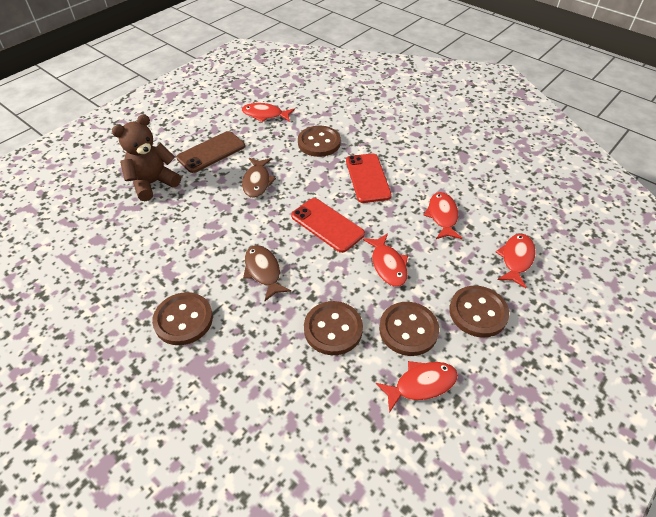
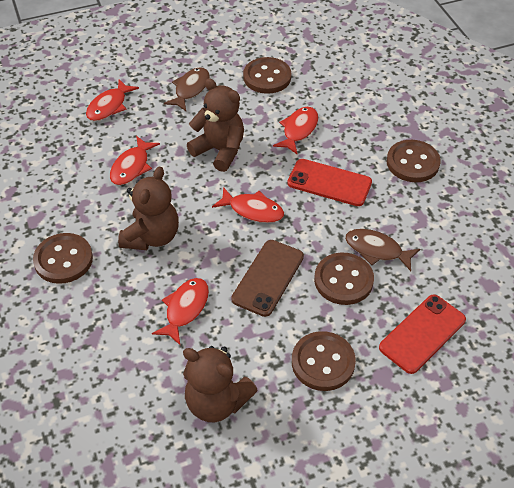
brown teddy bear: 1 -> 3

